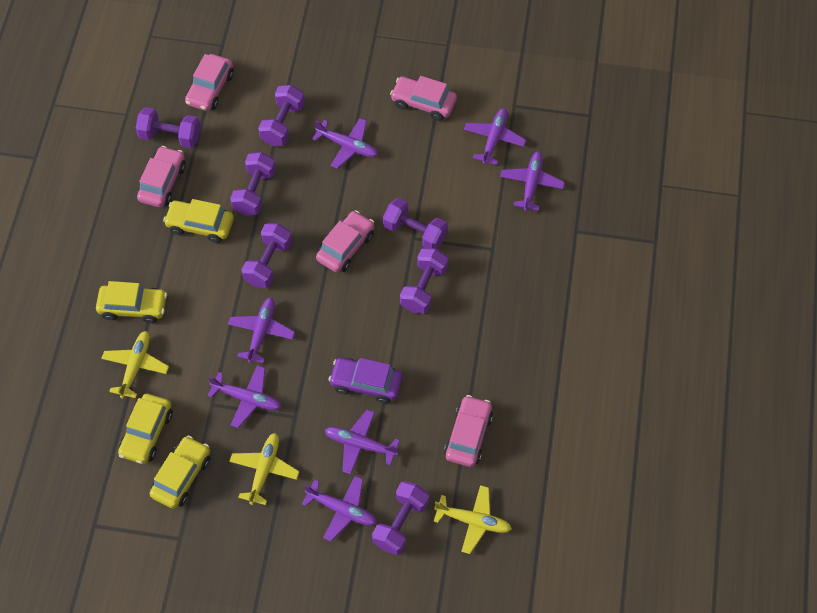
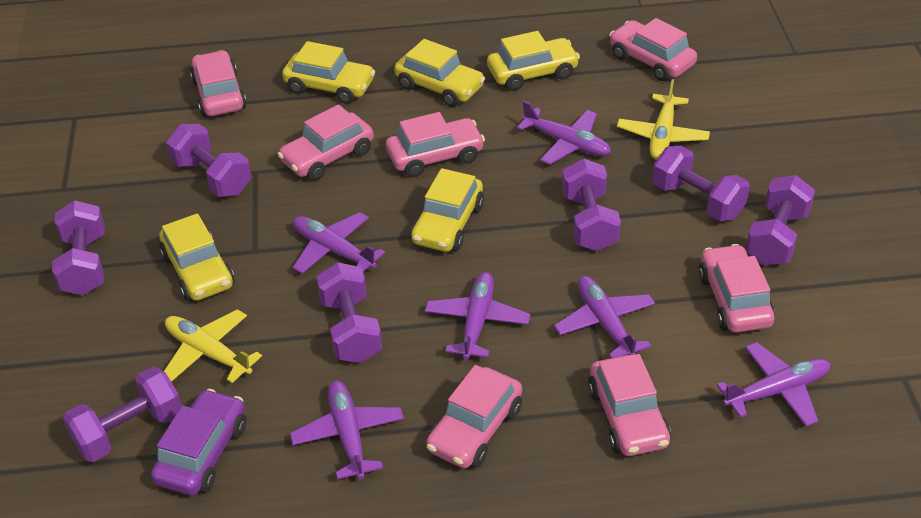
pink car: 5 -> 7
purple plane: 7 -> 6
yellow car: 4 -> 5
yellow plane: 3 -> 2

